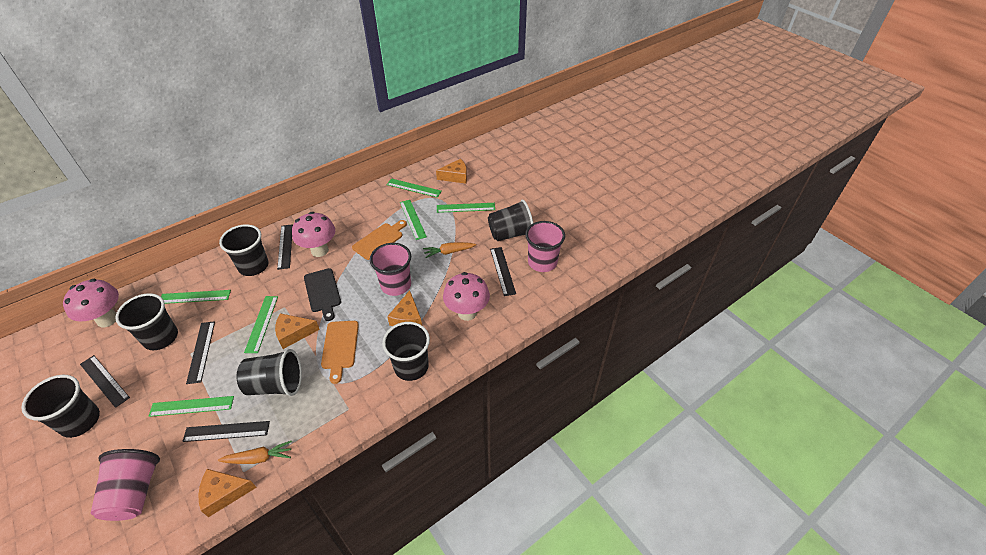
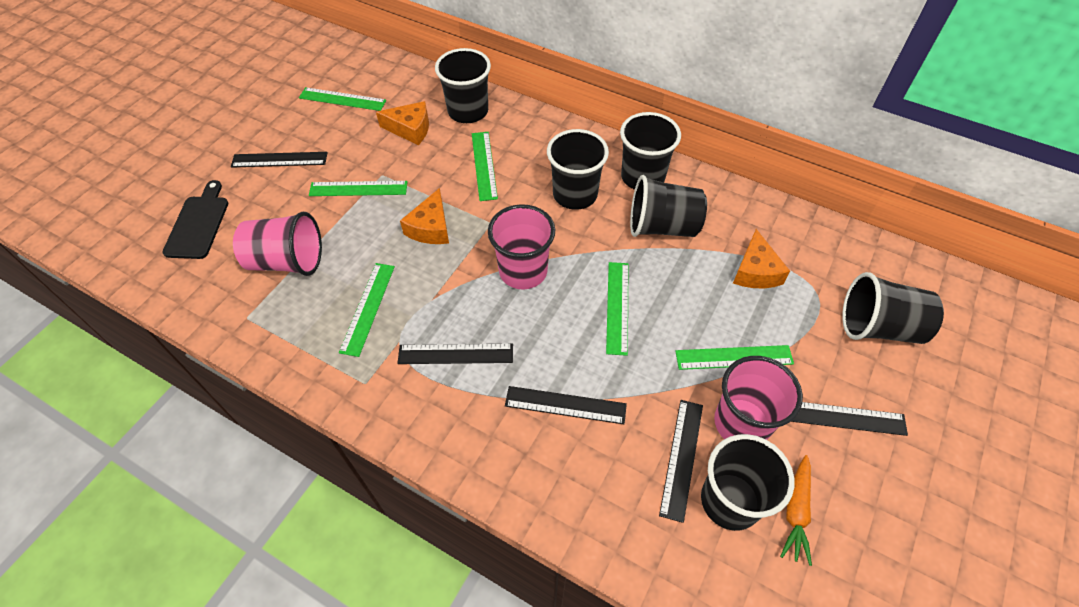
orange carrot: 2 -> 1
orange cheese: 4 -> 3
orange cutting board: 2 -> 0
pink mushroom: 3 -> 0

